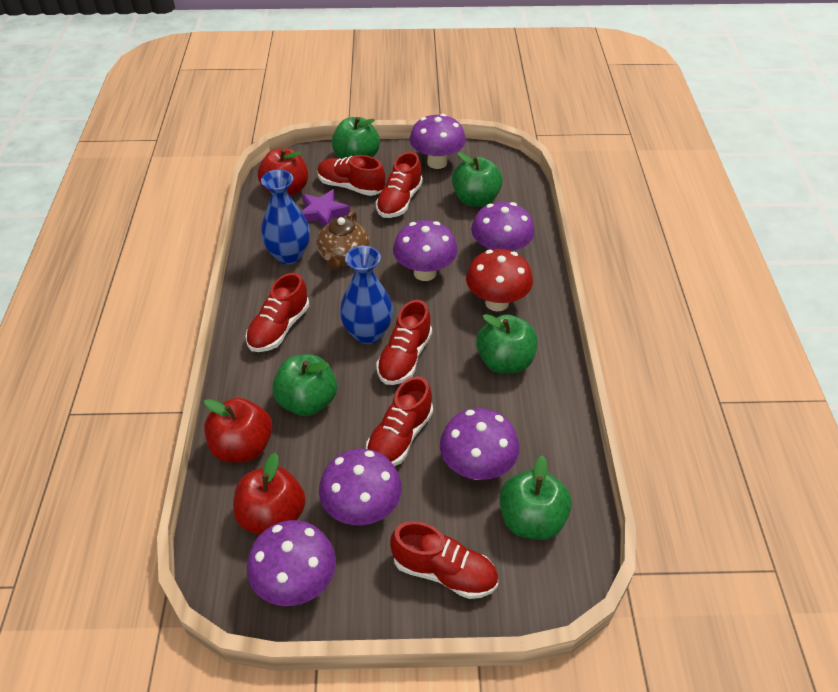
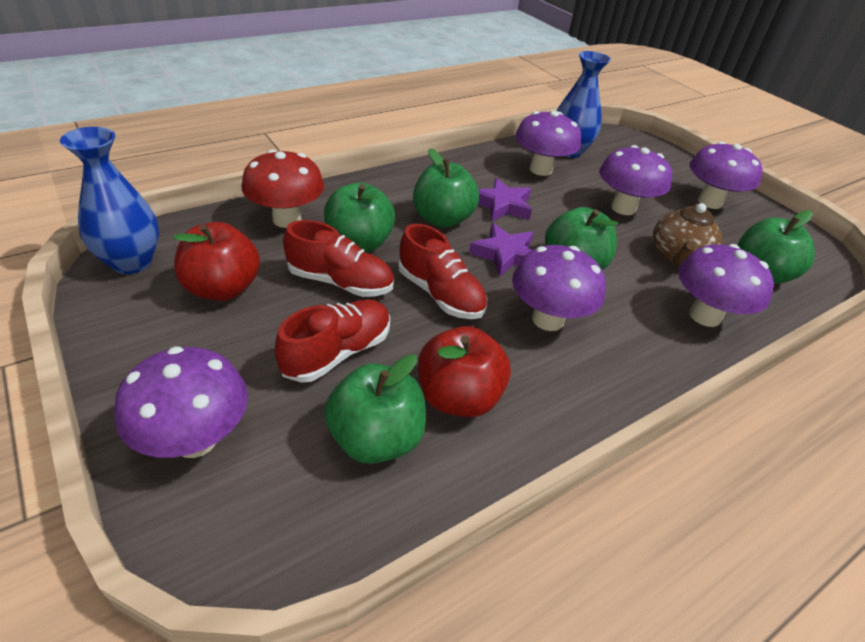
purple star: 1 -> 2
red apple: 3 -> 2
red shoe: 6 -> 3

